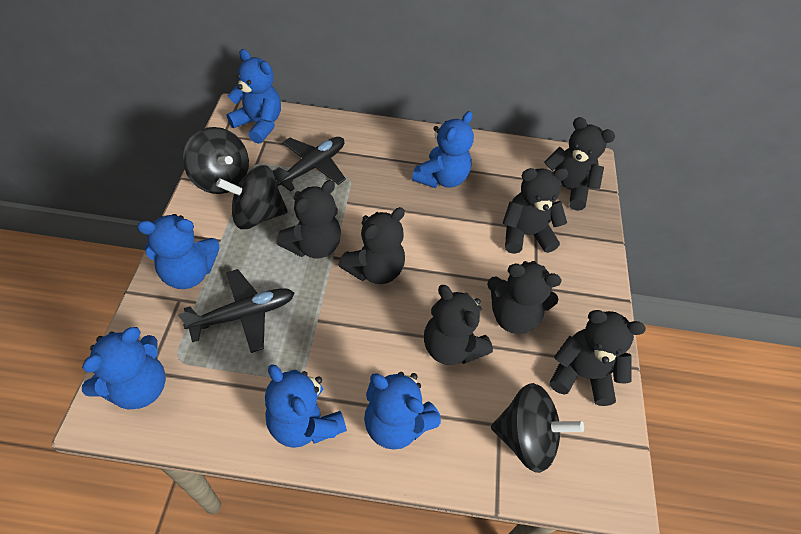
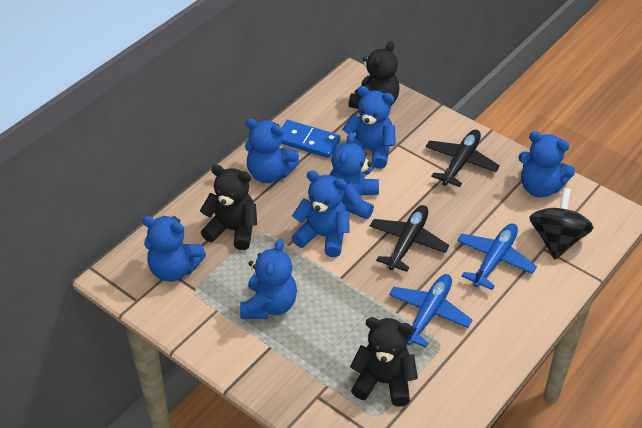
black spinning top: 3 -> 1
black teddy bear: 7 -> 3
blue domino: 0 -> 1
blue plane: 0 -> 2
blue teddy bear: 6 -> 7

